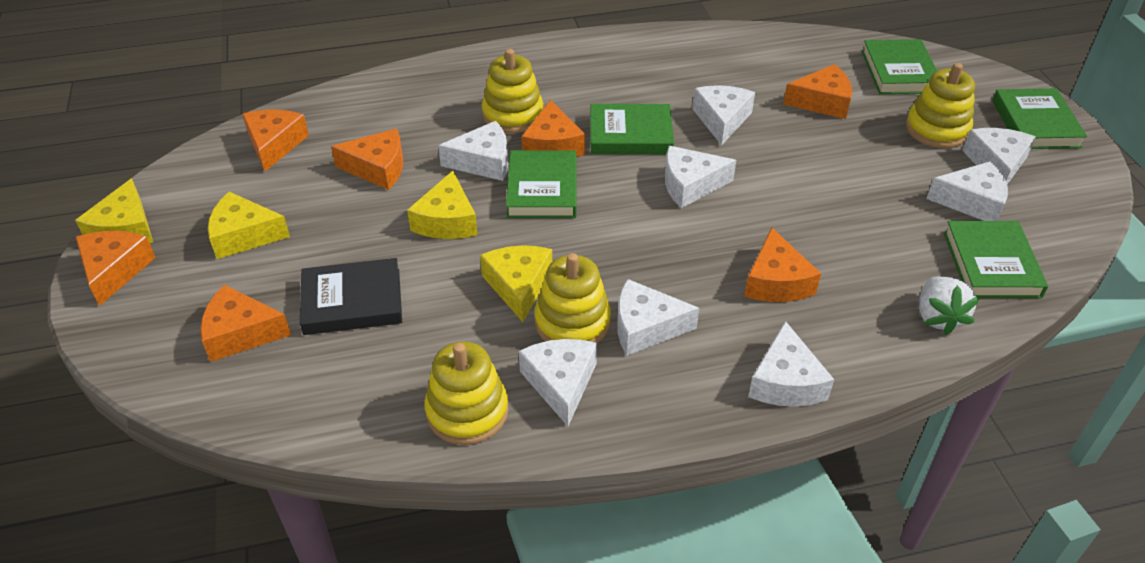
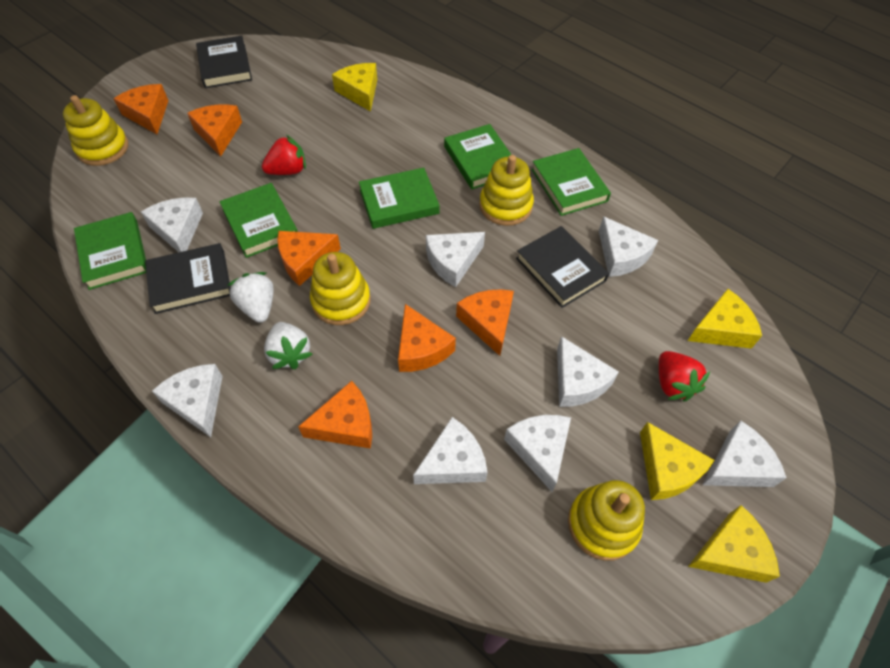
black book: 1 -> 3
orange cheese: 7 -> 6
red strawberry: 0 -> 2
white strawberry: 1 -> 2

